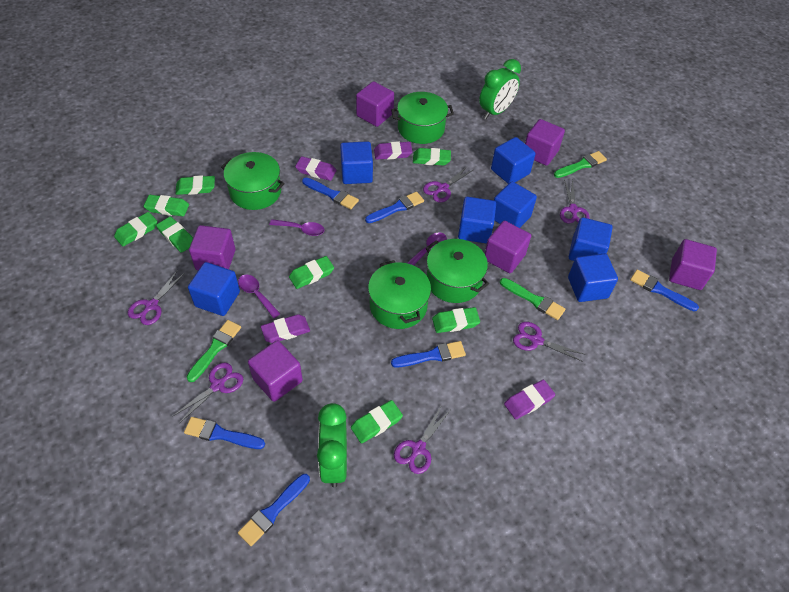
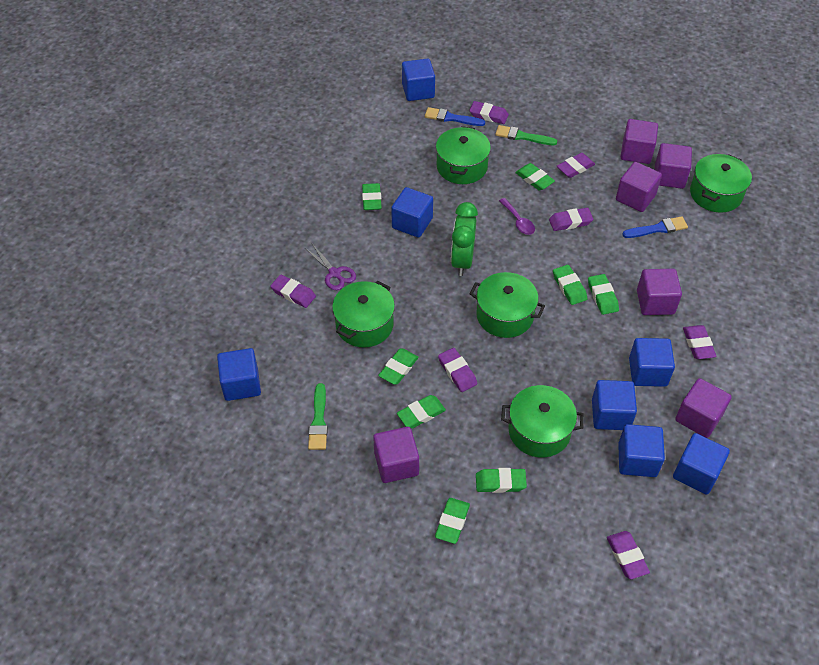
blue brush: 6 -> 2
green brush: 3 -> 2
green clock: 2 -> 1
green pot: 4 -> 5
purple eraser: 4 -> 7
purple scissors: 6 -> 1
purple spoon: 3 -> 1

